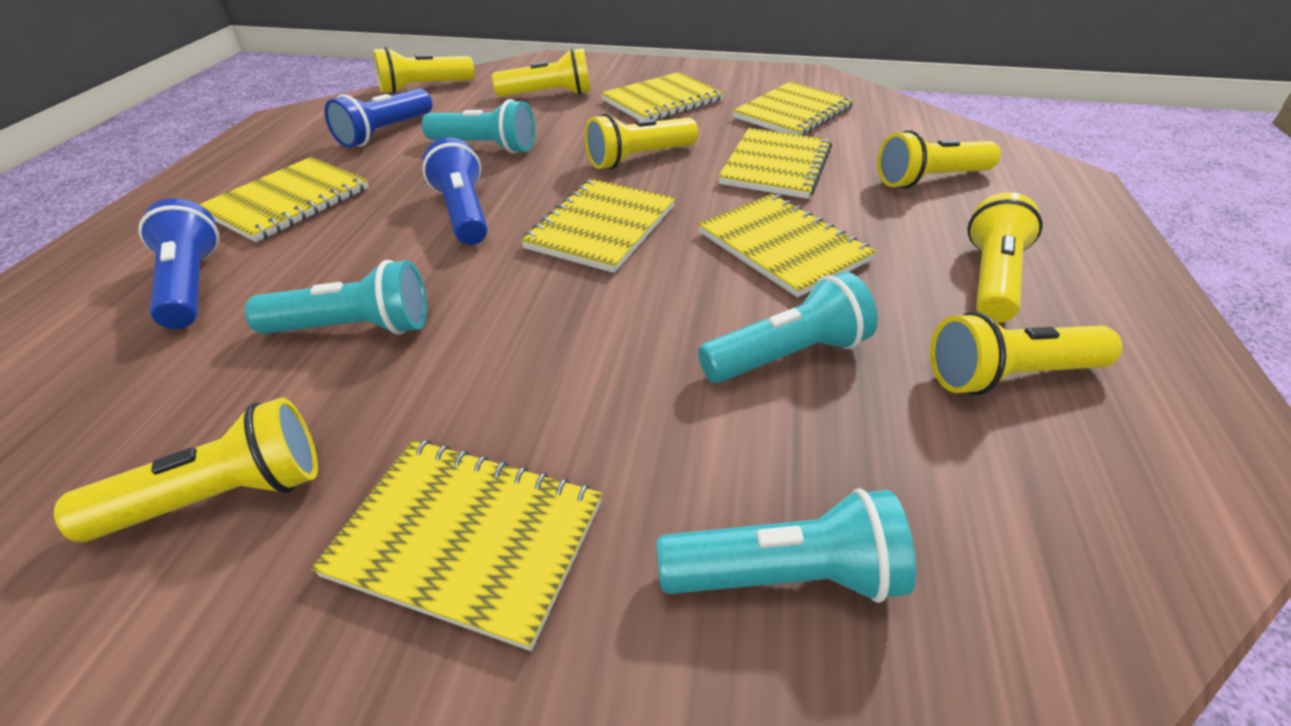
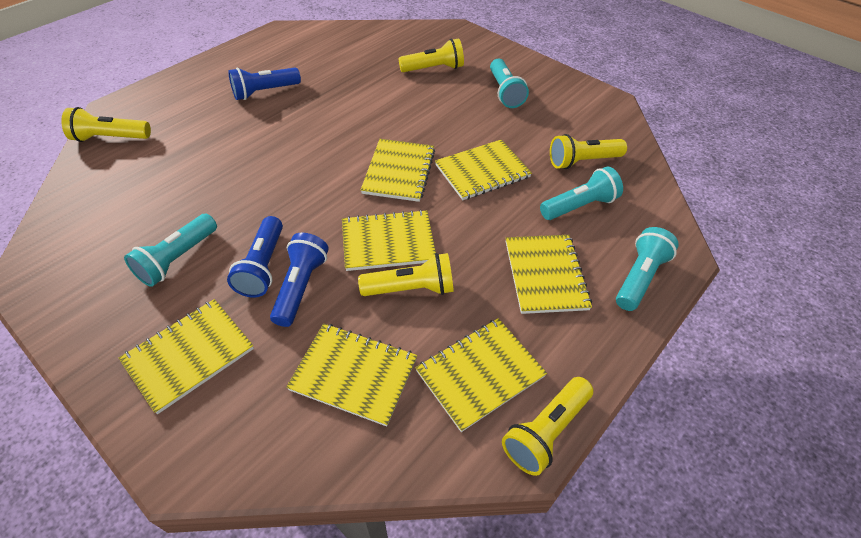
yellow flashlight: 7 -> 5

